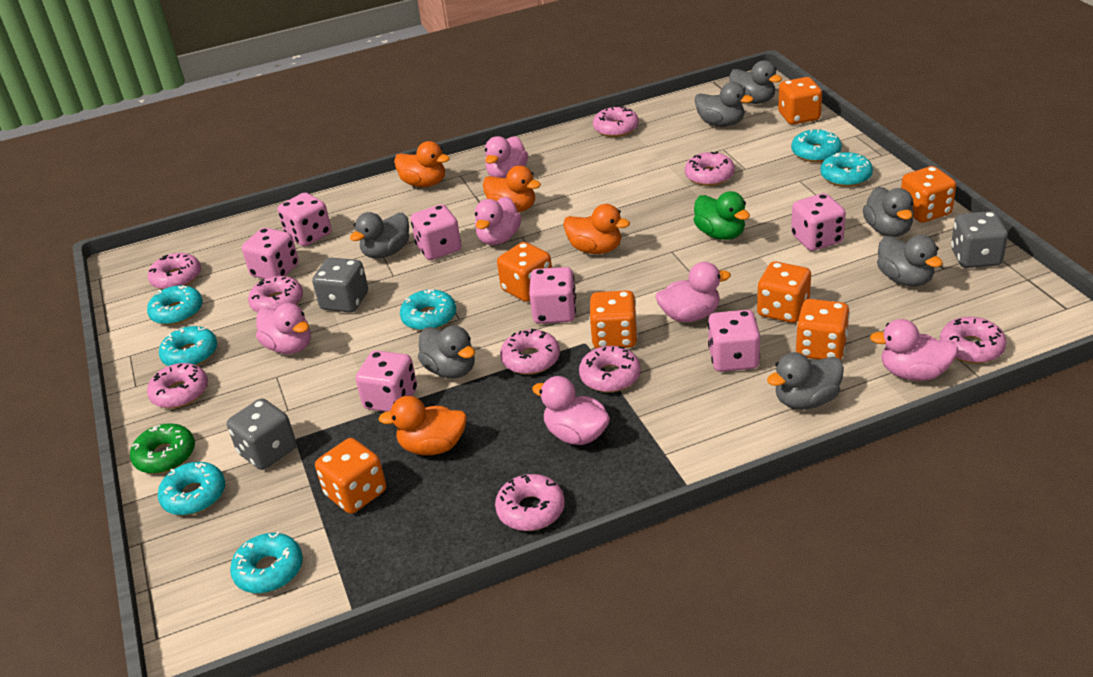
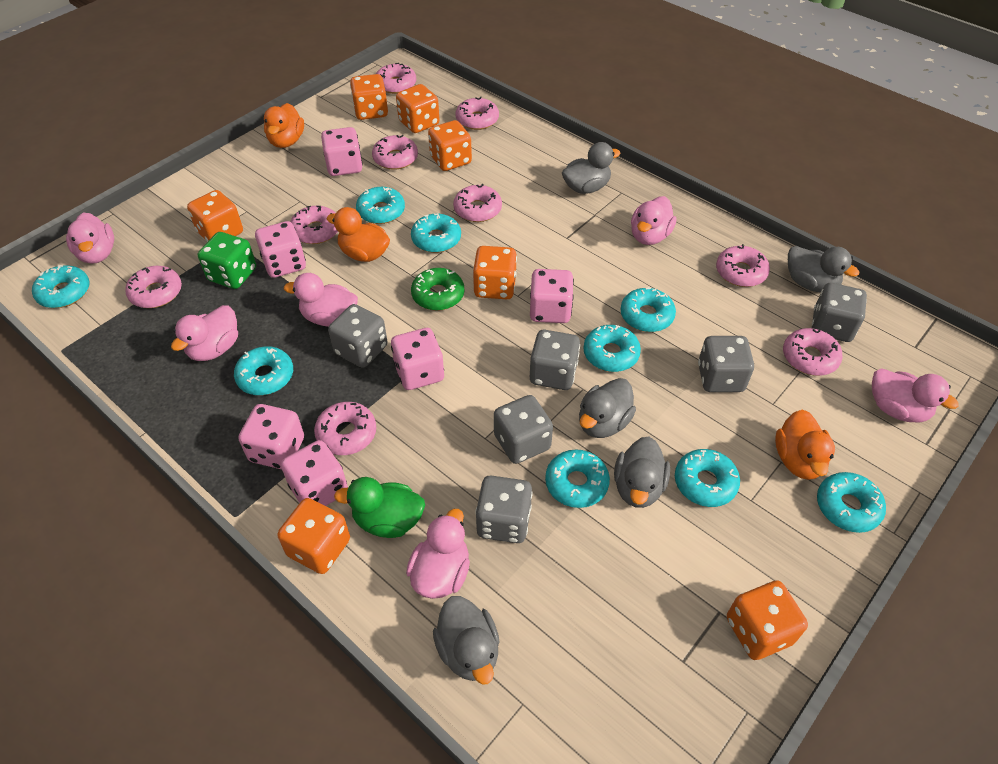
green dice: 0 -> 1
grey dice: 3 -> 6
grey duck: 7 -> 5
orange duck: 4 -> 3
pink dice: 7 -> 6
turquoise donut: 7 -> 9

